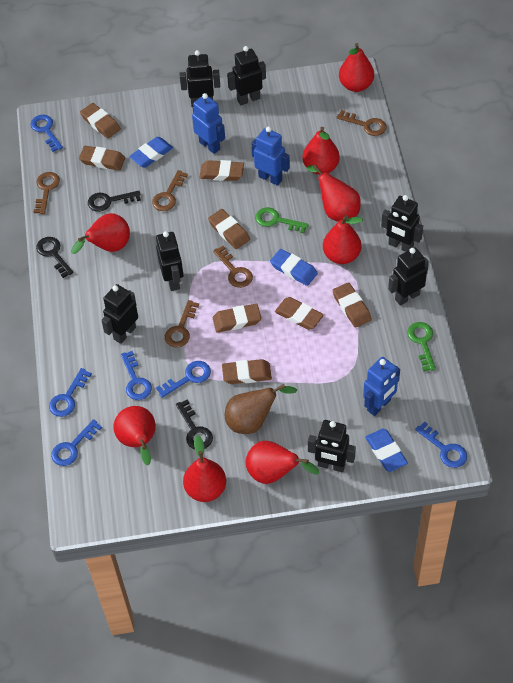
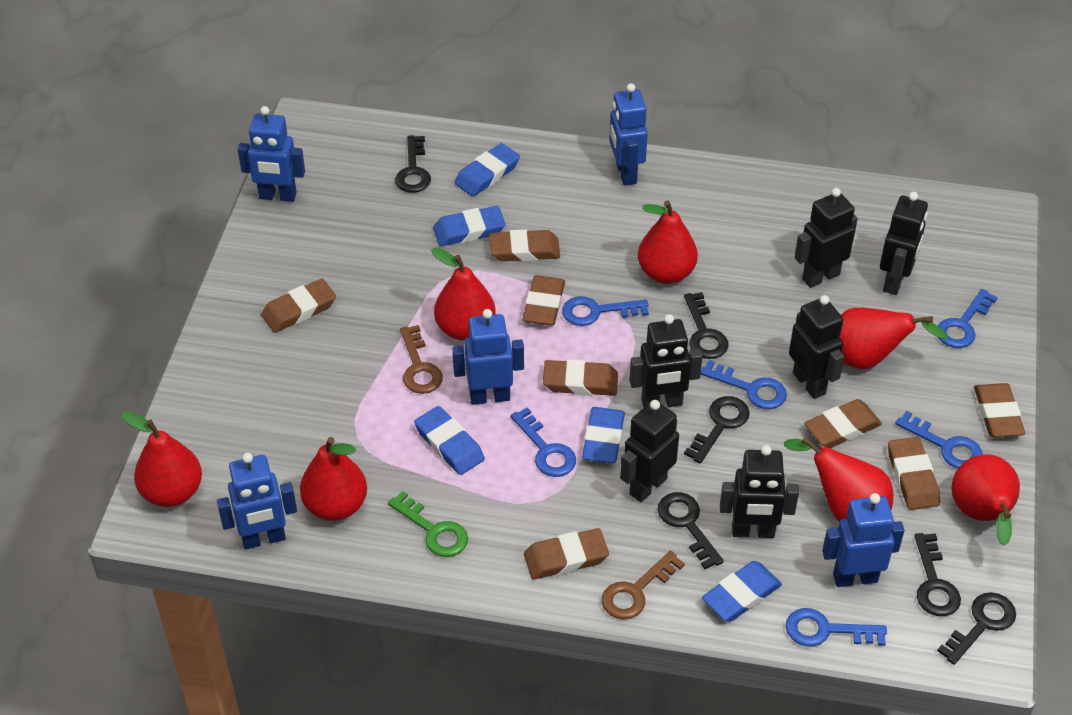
black key: 3 -> 6
black robot: 7 -> 6
blue eraser: 3 -> 5
blue robot: 3 -> 5
brown key: 5 -> 2
brown pear: 1 -> 0
green key: 2 -> 1
red pear: 8 -> 7

